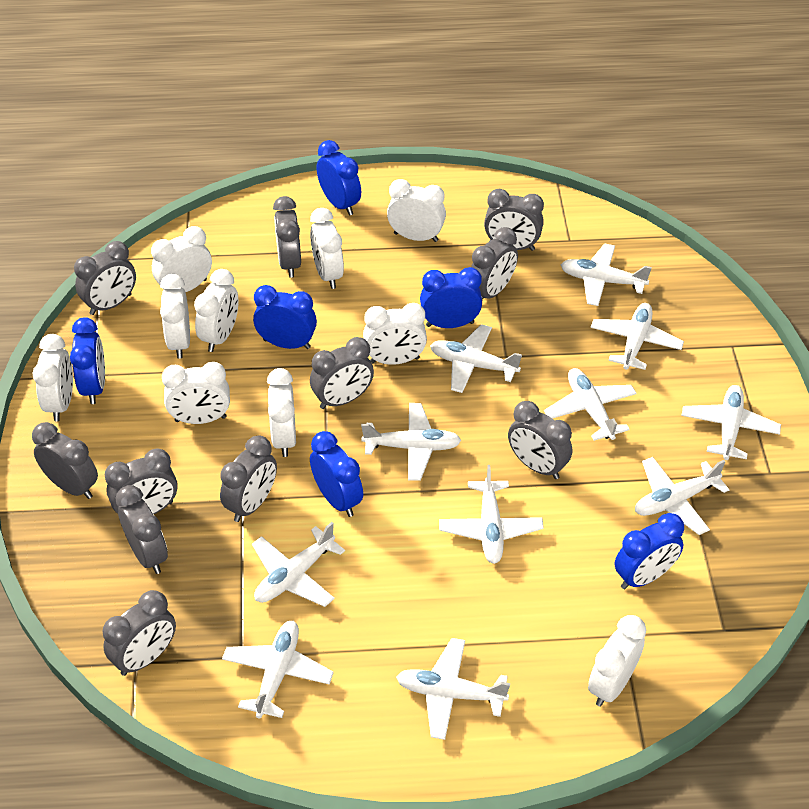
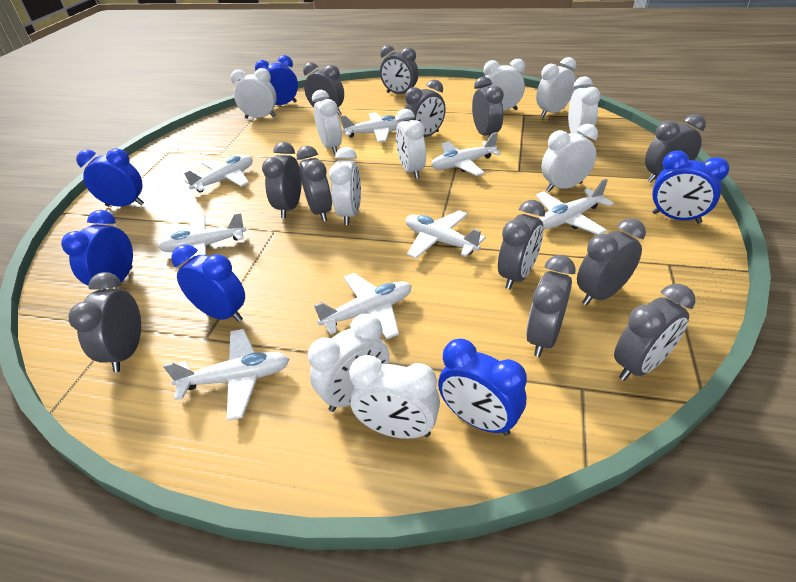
grey clock: 11 -> 12
white plane: 11 -> 8

